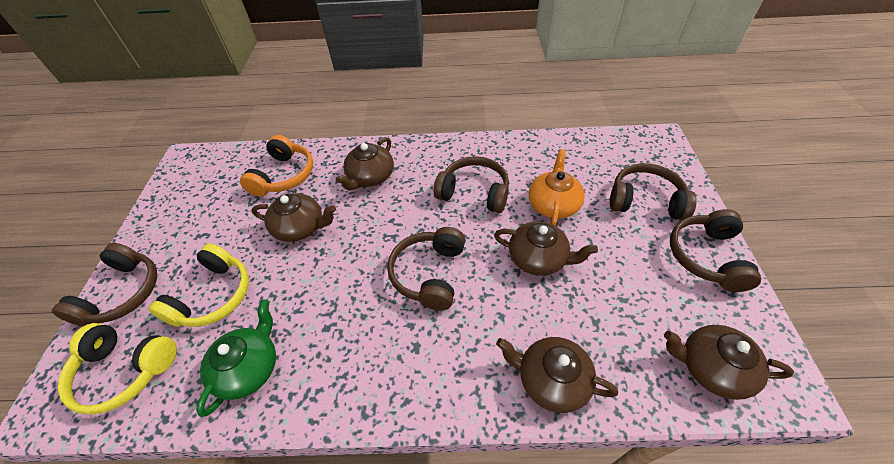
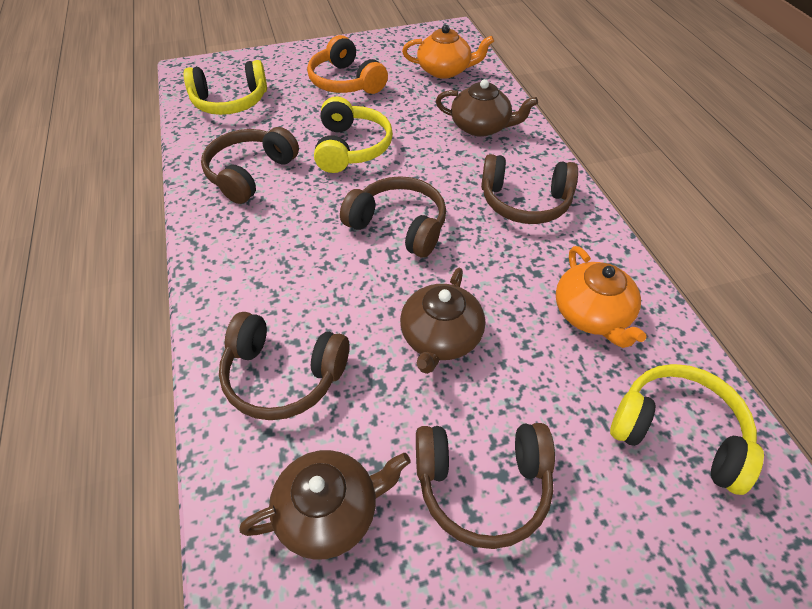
brown teapot: 5 -> 3
green teapot: 1 -> 0
orange teapot: 1 -> 2
yellow headphones: 2 -> 3

